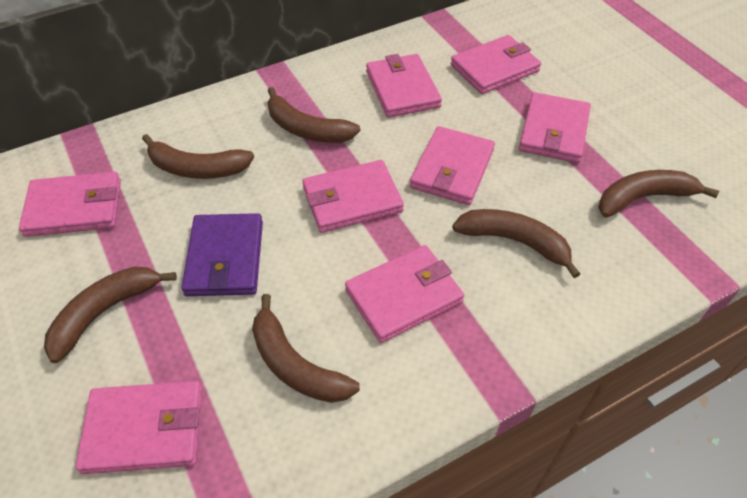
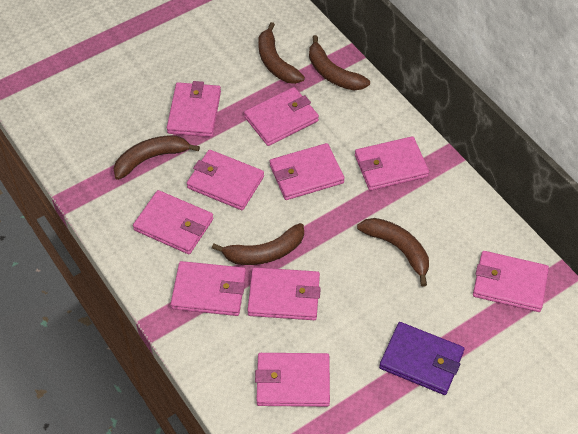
brown banana: 6 -> 5
pink wallet: 8 -> 10

